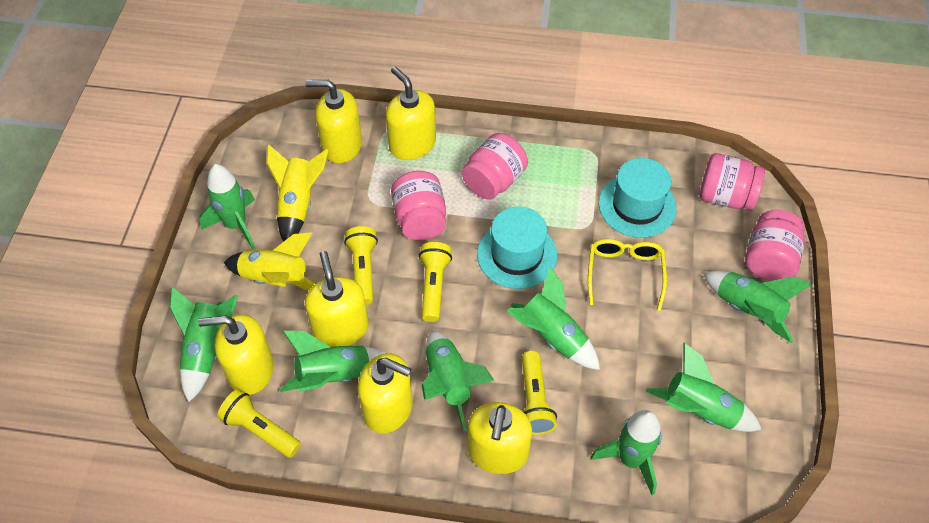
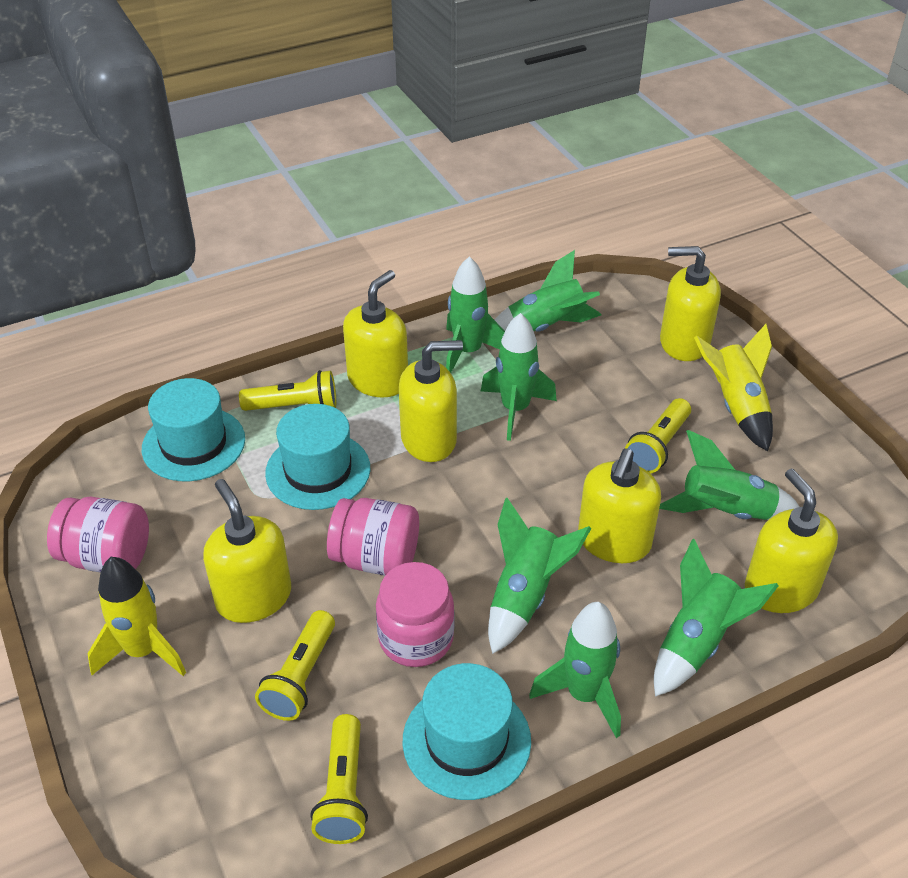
green rocket: 8 -> 7
pink jar: 4 -> 3
turquoise hat: 2 -> 3
yellow glasses: 1 -> 0

